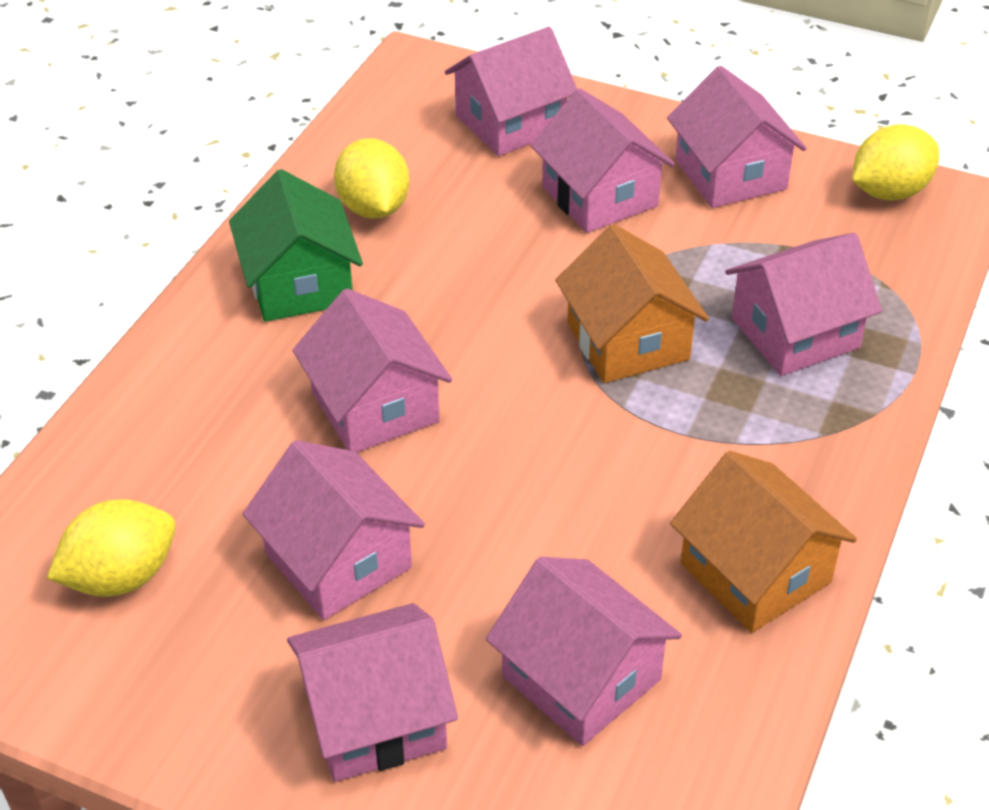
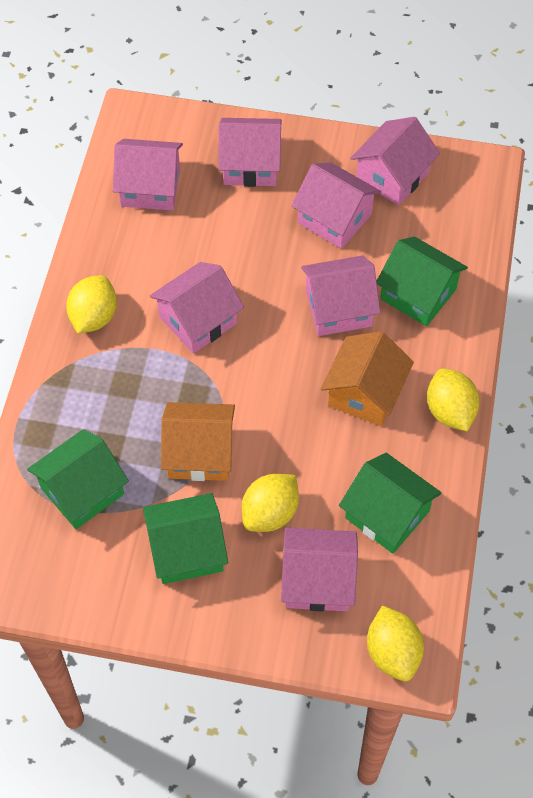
green house: 1 -> 4
pink house: 8 -> 7
yellow lemon: 3 -> 4

